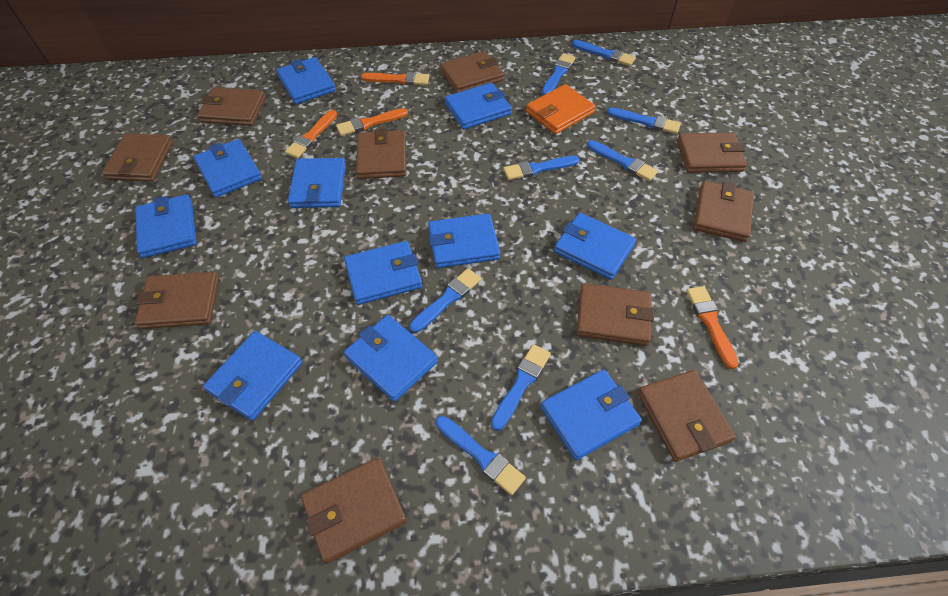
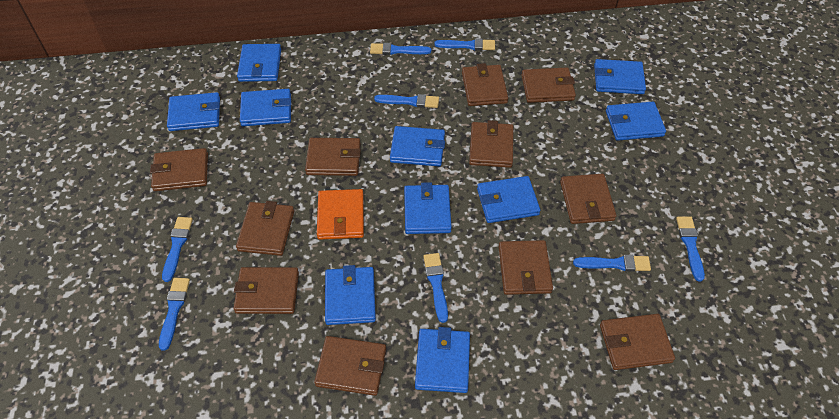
blue wallet: 11 -> 10
brown wallet: 10 -> 11
orange brush: 4 -> 0

